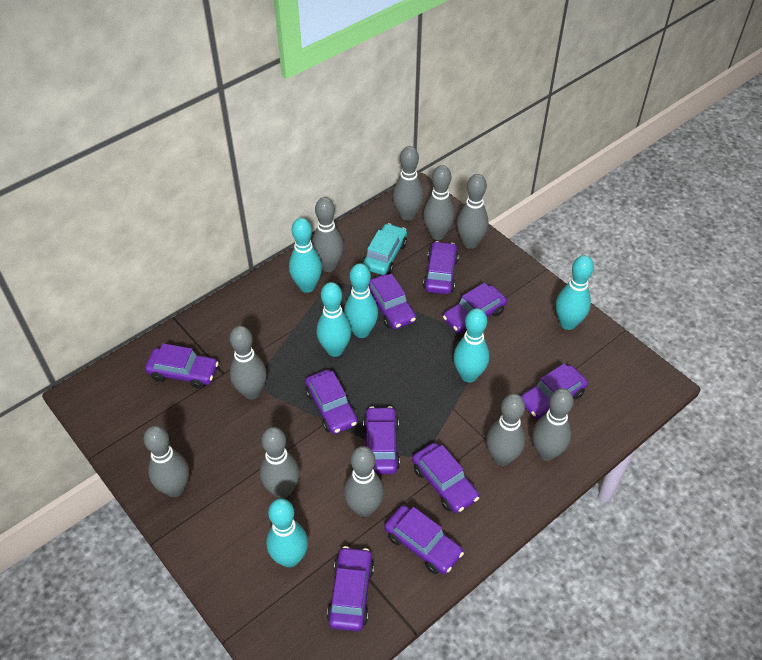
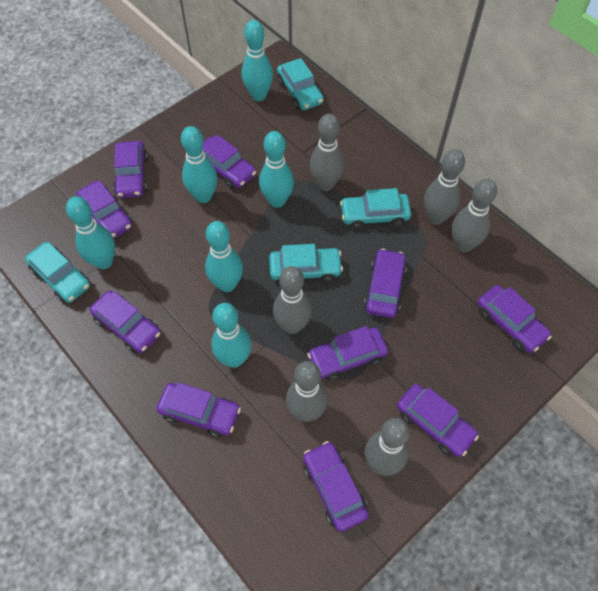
grey bowling pin: 10 -> 6
turquoise car: 1 -> 4

